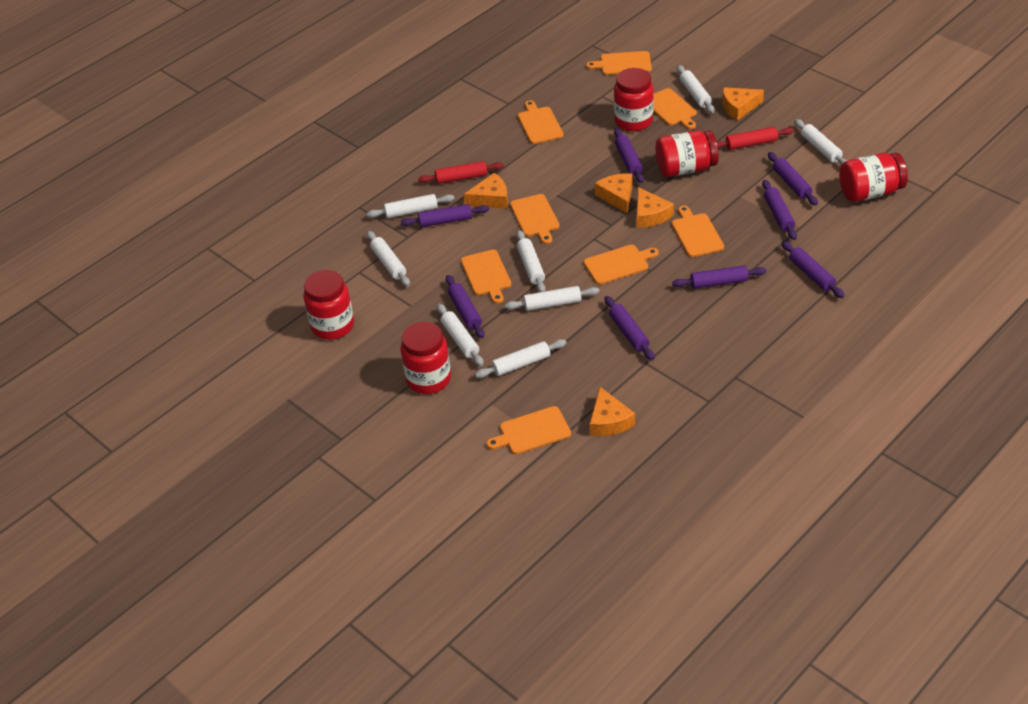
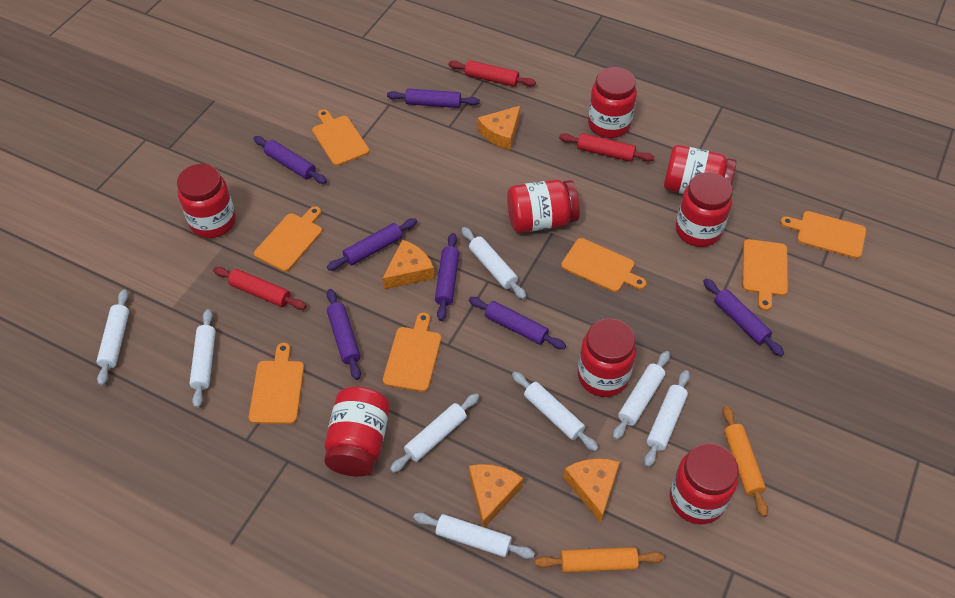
orange cheese: 5 -> 4
orange cutting board: 8 -> 7
orange rolling pin: 0 -> 2
purple rolling pin: 8 -> 7
red jar: 5 -> 8
red rolling pin: 2 -> 3

